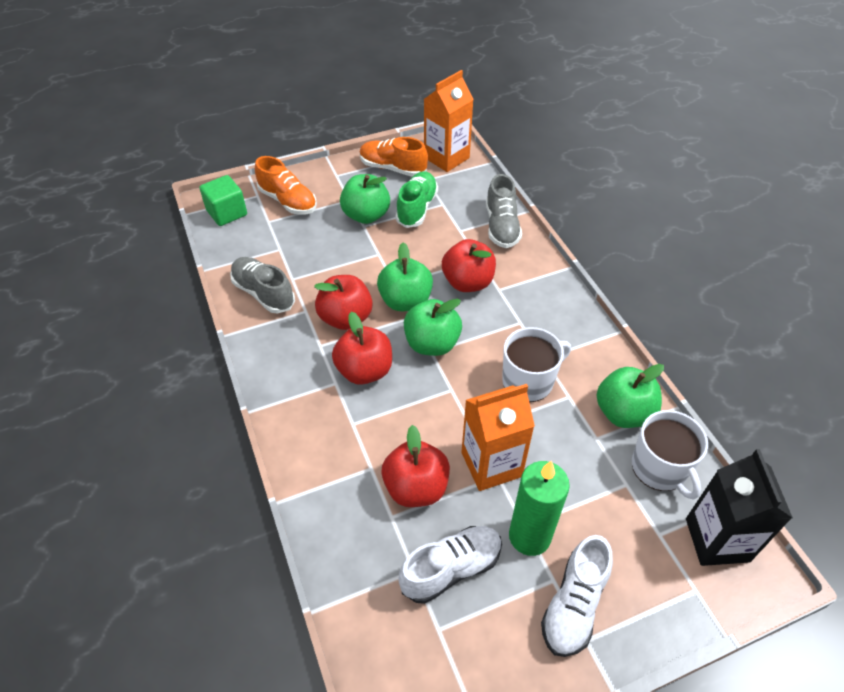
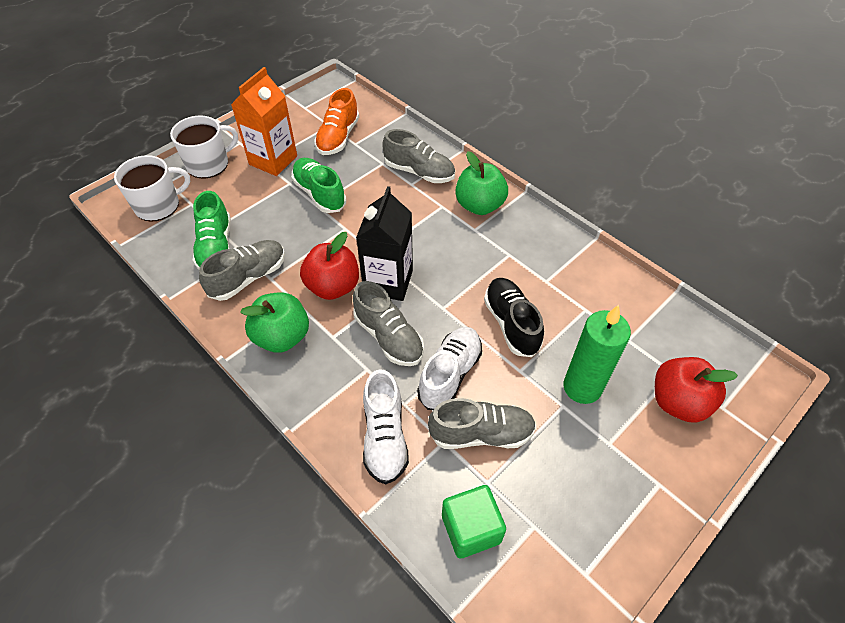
black shoe: 0 -> 1
green apple: 4 -> 2
green shoe: 1 -> 2
grey shoe: 2 -> 4
orange carton: 2 -> 1
orange shoe: 2 -> 1
red apple: 4 -> 2

